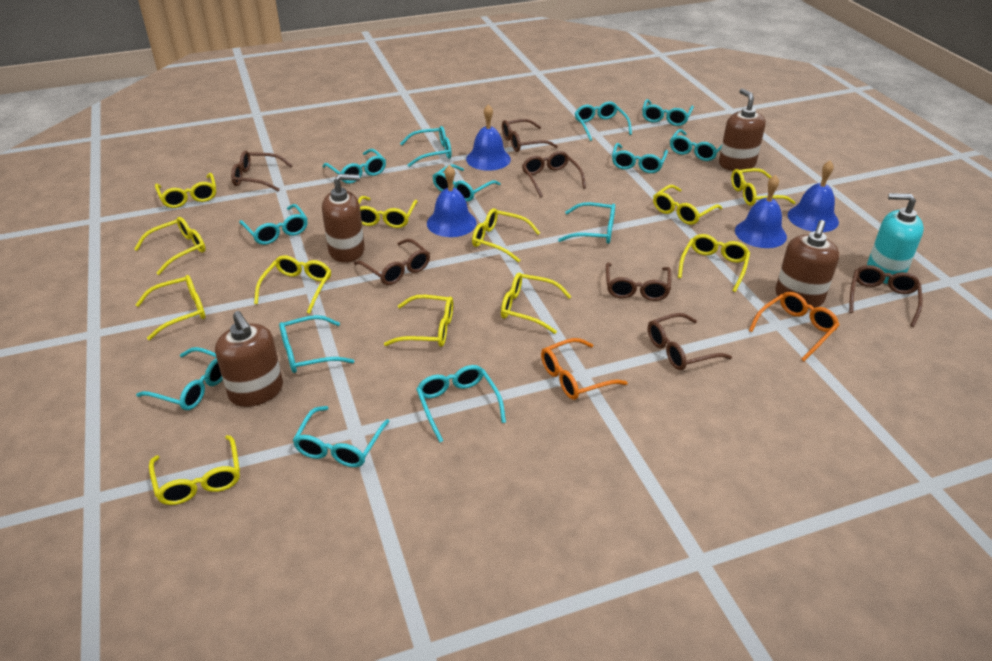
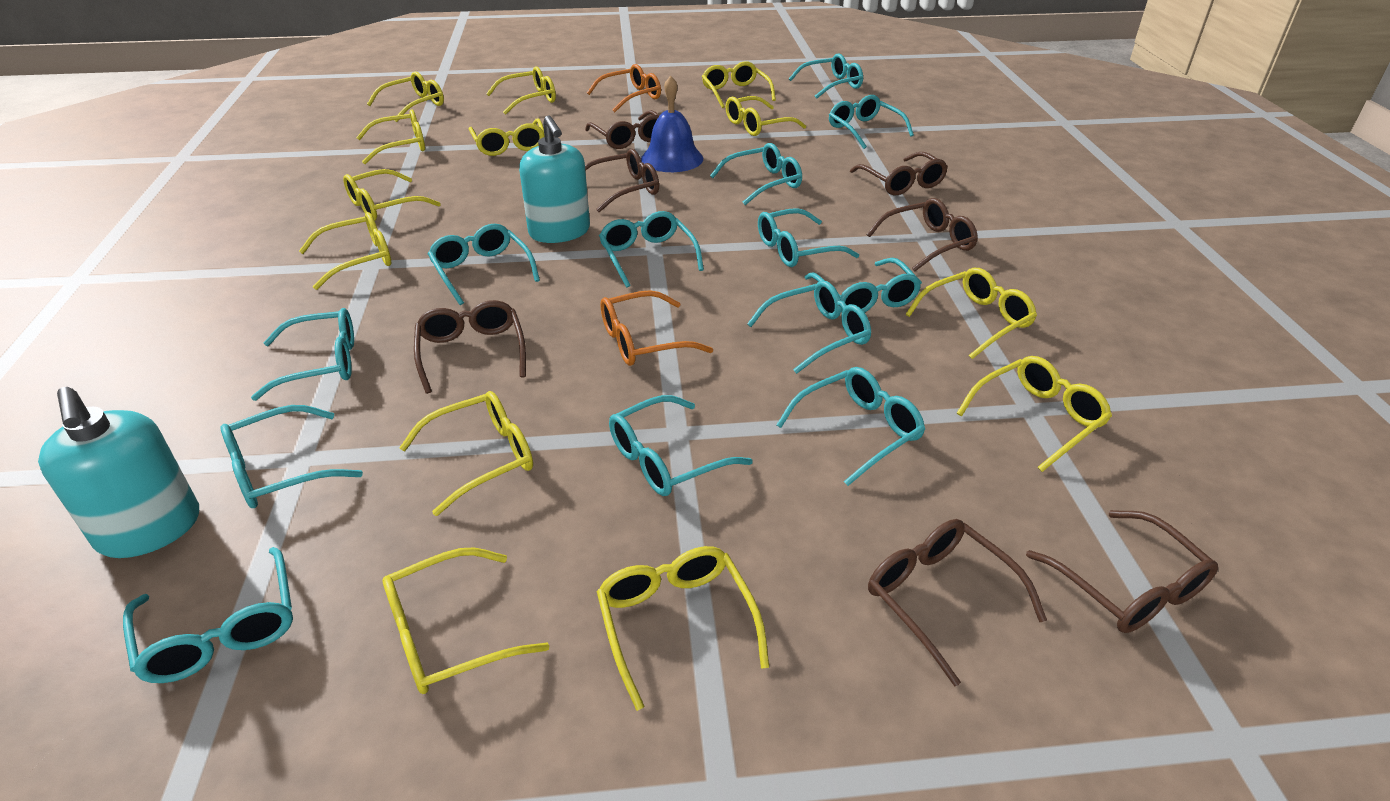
blue bell: 4 -> 1
brown soap dispenser: 4 -> 0
turquoise soap dispenser: 1 -> 2
yellow glasses: 12 -> 13

